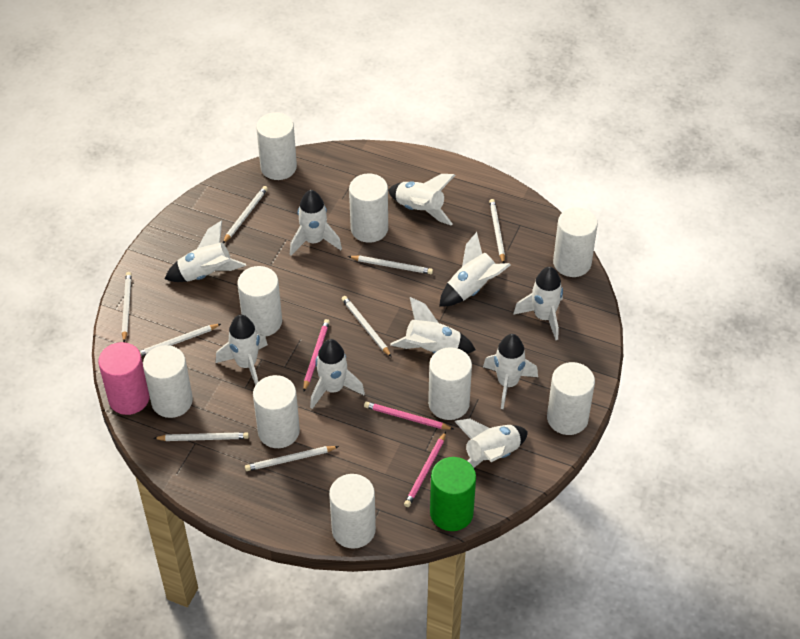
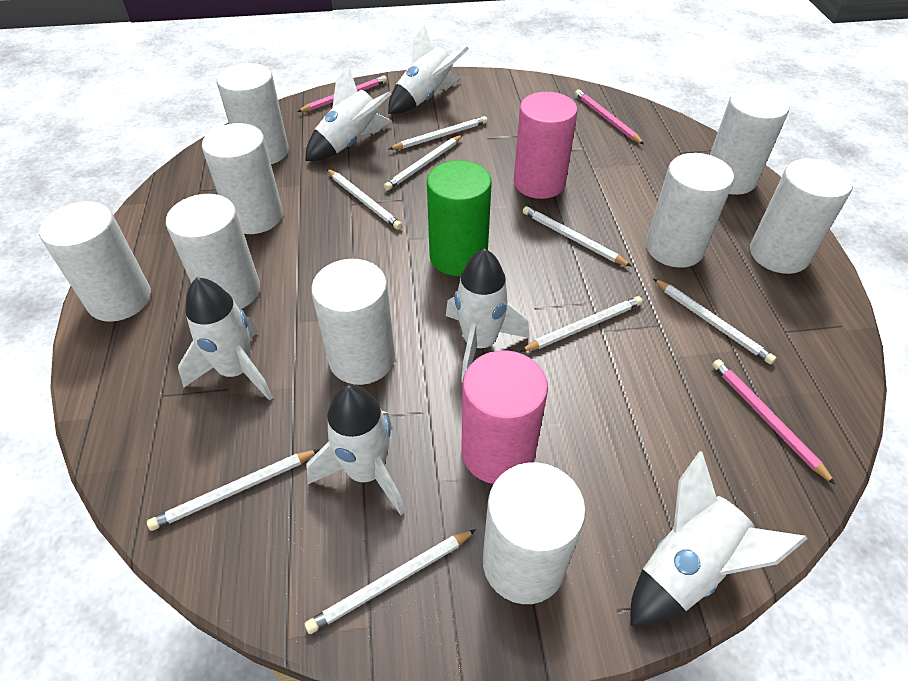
pink cylinder: 1 -> 2
white rocket: 10 -> 6

